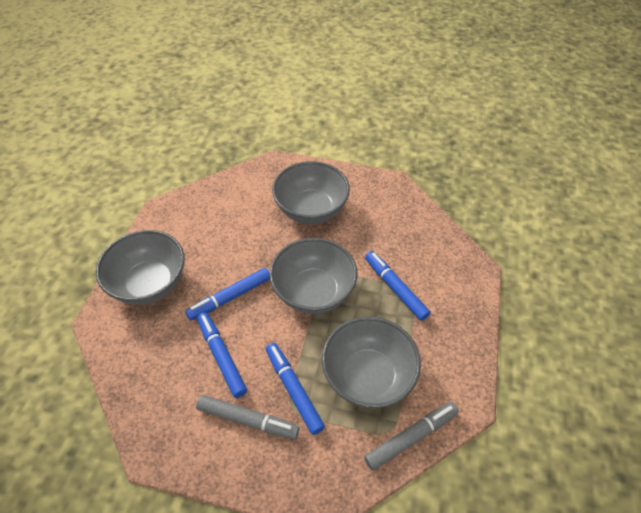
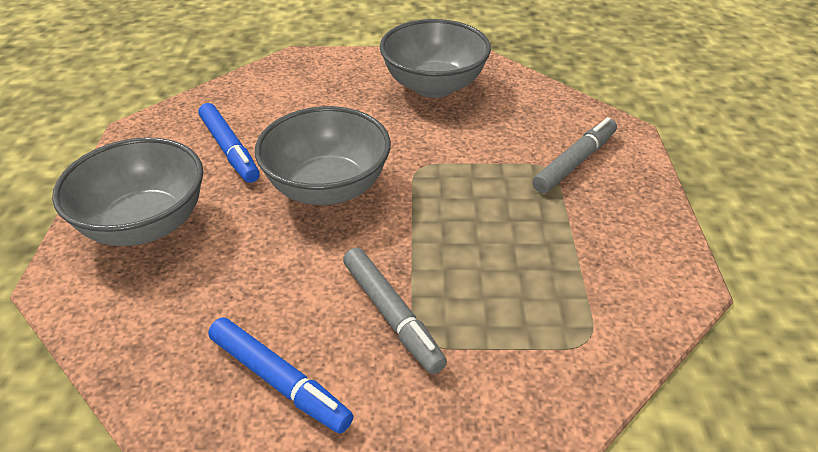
blue marker: 4 -> 2
grey bowl: 4 -> 3

